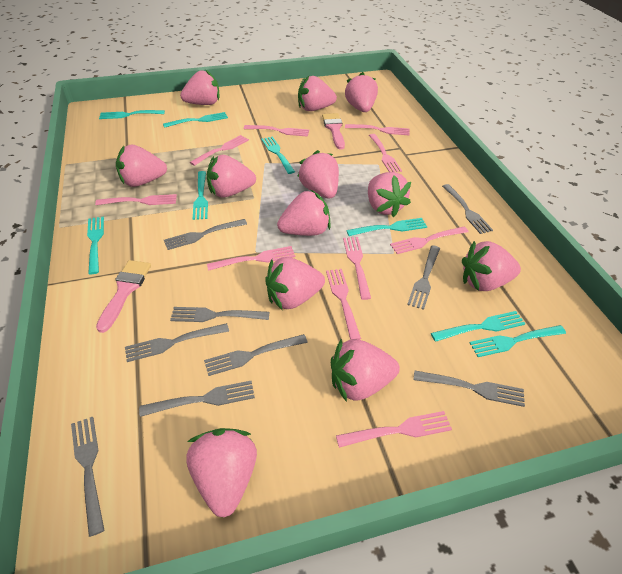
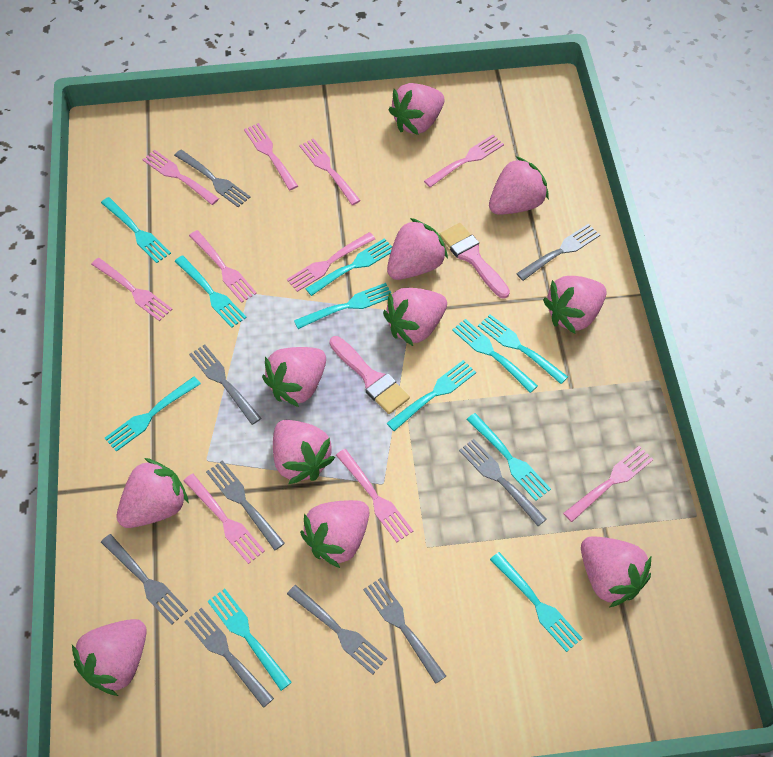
pink strawberry: 12 -> 11
turquoise fork: 8 -> 11

